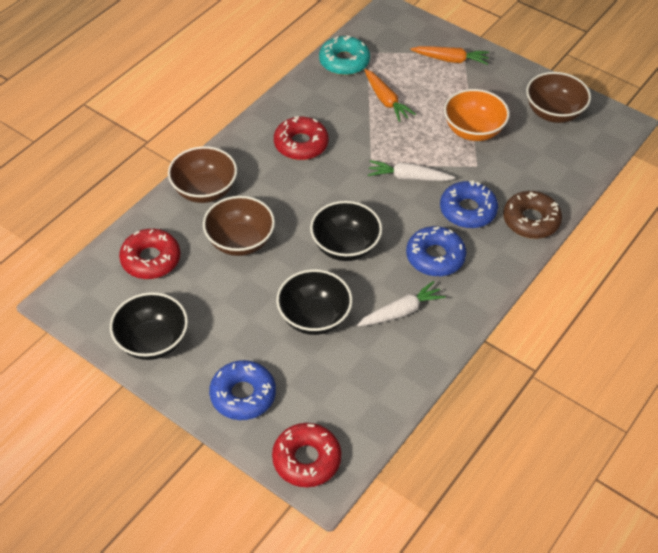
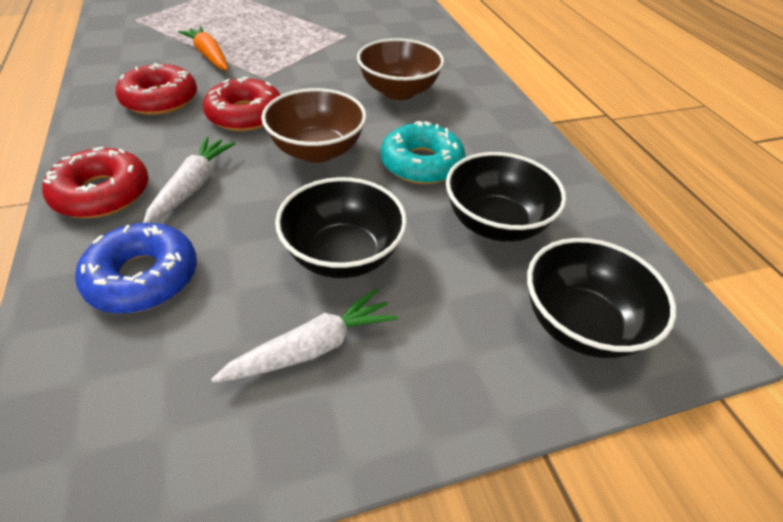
blue donut: 3 -> 1
brown bowl: 3 -> 2
brown donut: 1 -> 0
orange bowl: 1 -> 0
orange carrot: 2 -> 1

